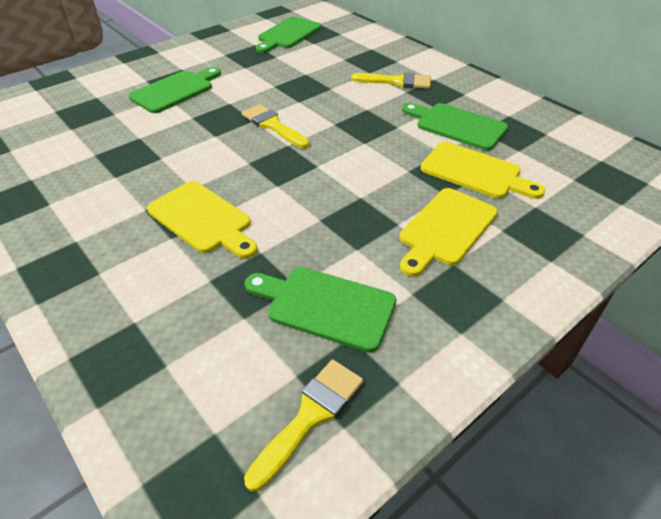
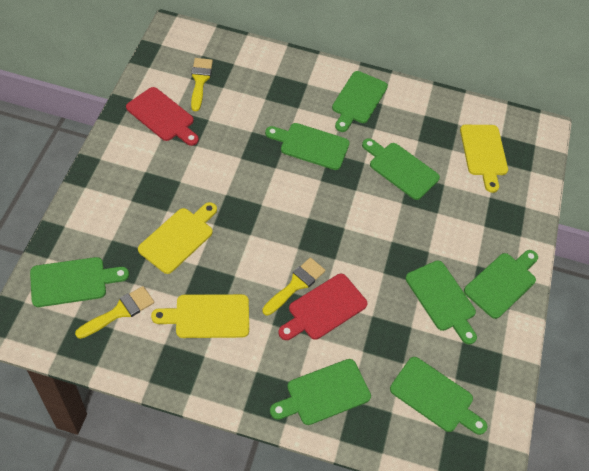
green cutting board: 4 -> 8
red cutting board: 0 -> 2

